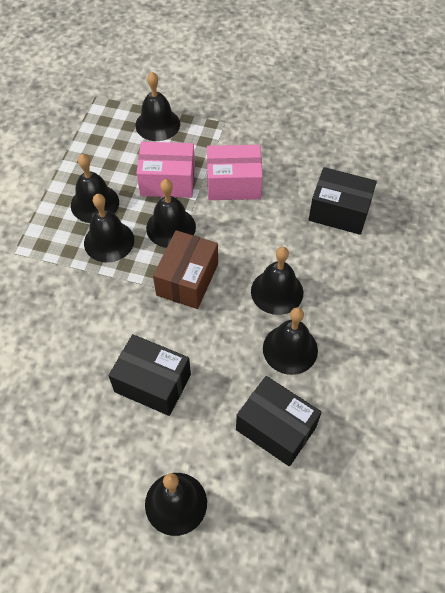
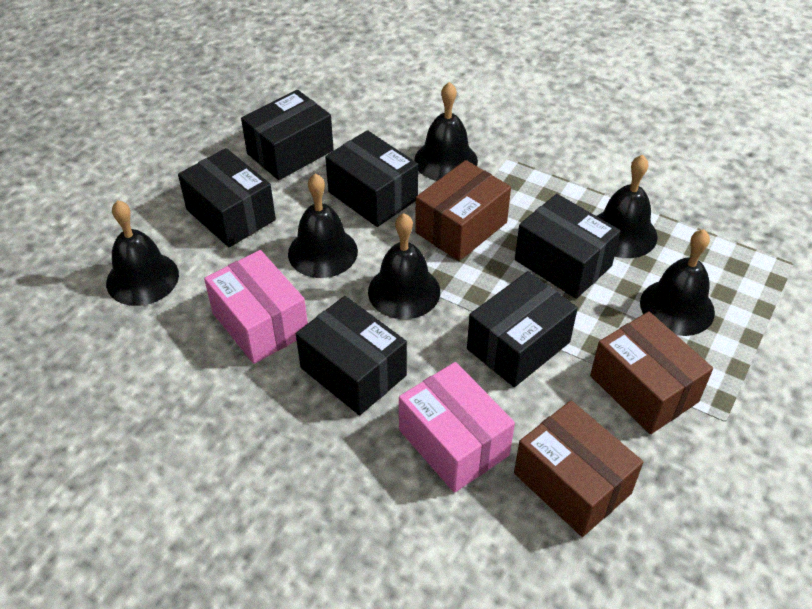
black bell: 7 -> 6
black box: 3 -> 6
brown box: 1 -> 3

